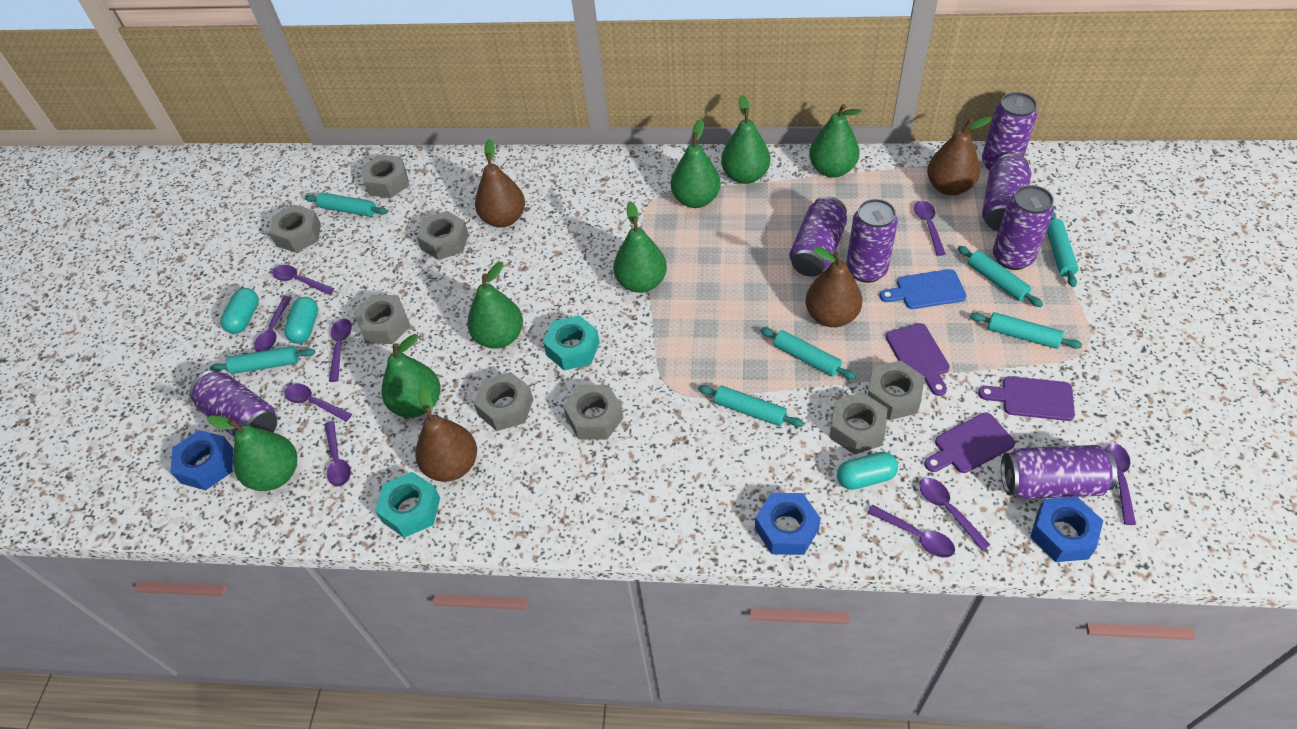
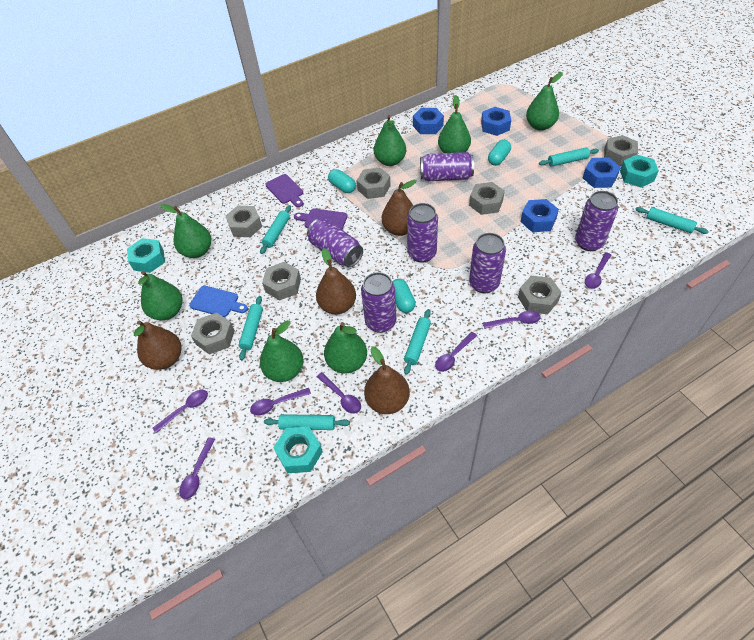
blue nut: 3 -> 4
grey nut: 8 -> 7
purple can: 7 -> 6
purple cutting board: 3 -> 2
purple spoon: 9 -> 7
turquoise nut: 2 -> 3
turquoise rolling pin: 7 -> 6

